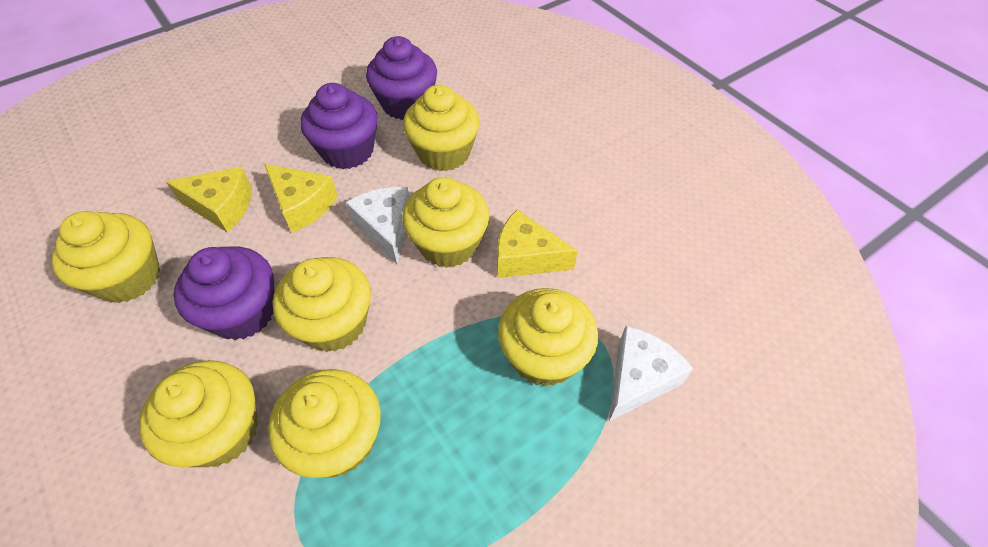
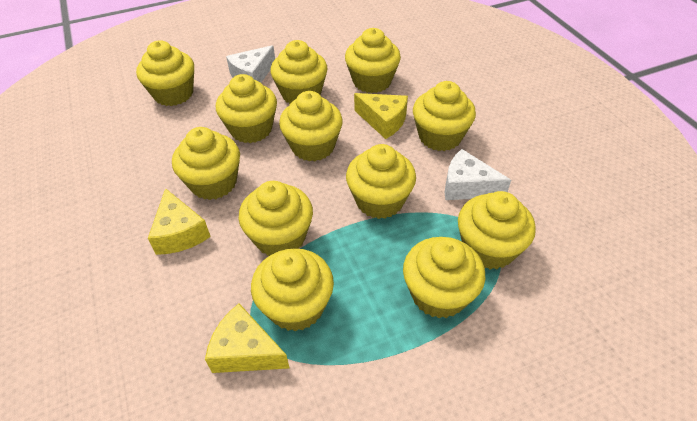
purple cupcake: 3 -> 0
yellow cupcake: 7 -> 12

